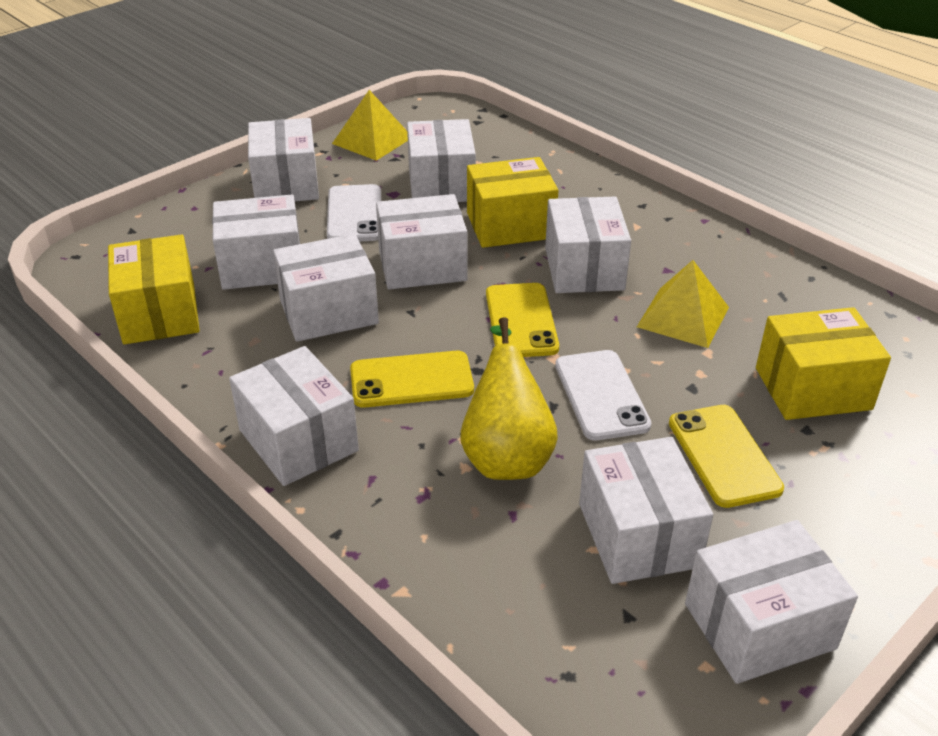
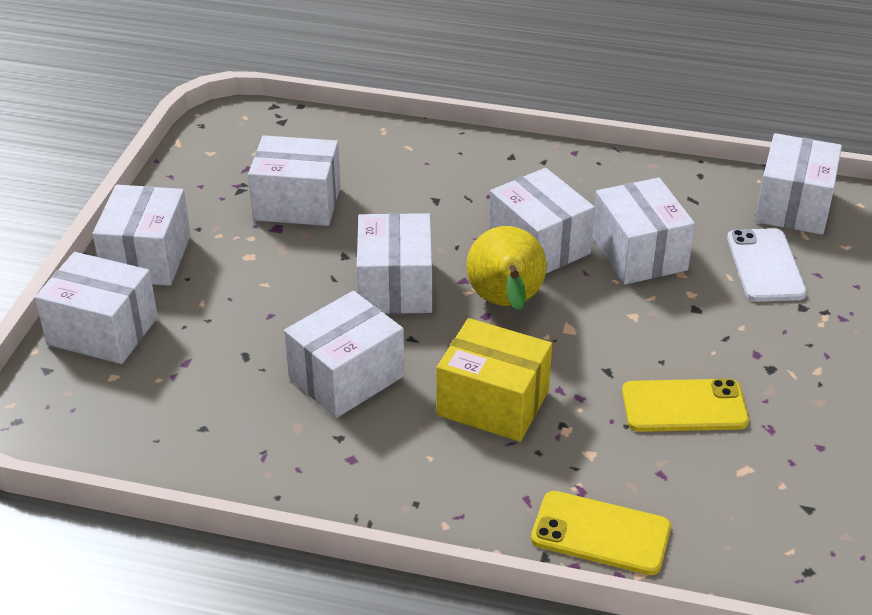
white box: 9 -> 8
white phone: 2 -> 1
yellow box: 3 -> 1
yellow phone: 3 -> 2
yellow pyramid: 2 -> 0

